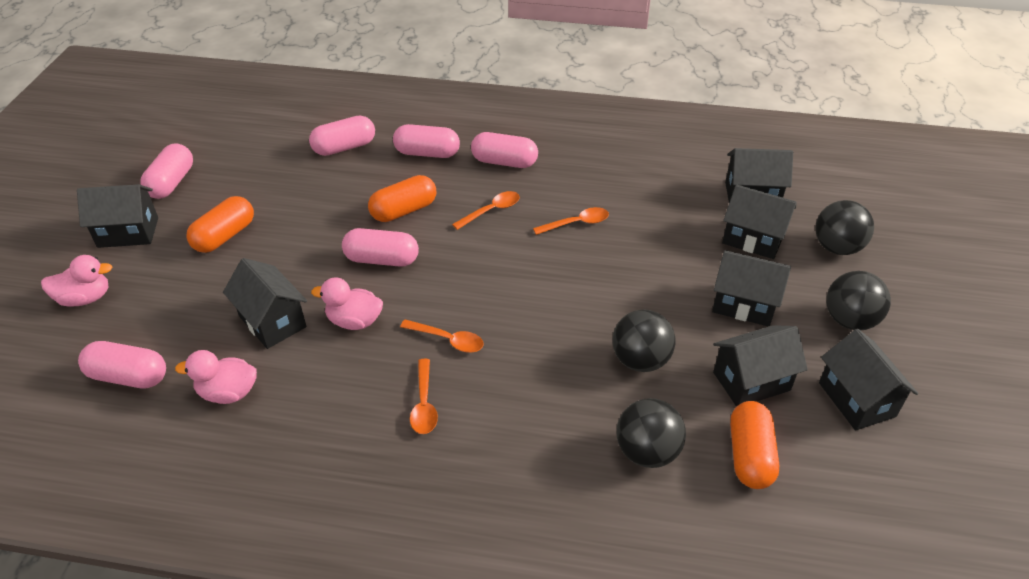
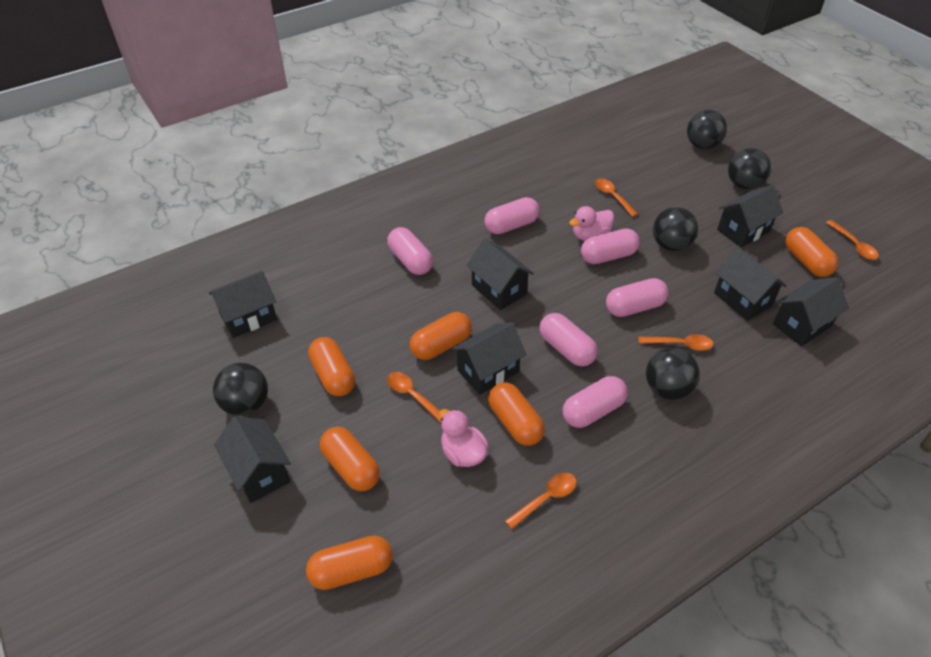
black ball: 4 -> 5
orange capsule: 3 -> 6
orange spoon: 4 -> 5
pink duck: 3 -> 2

